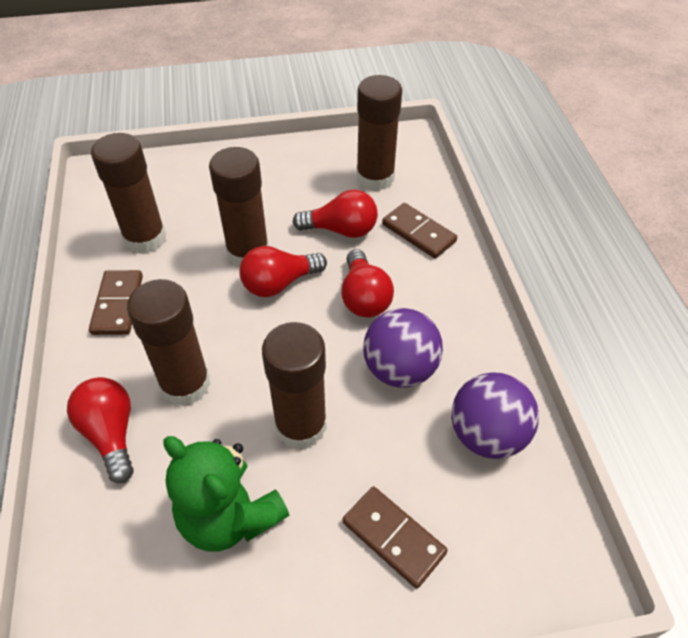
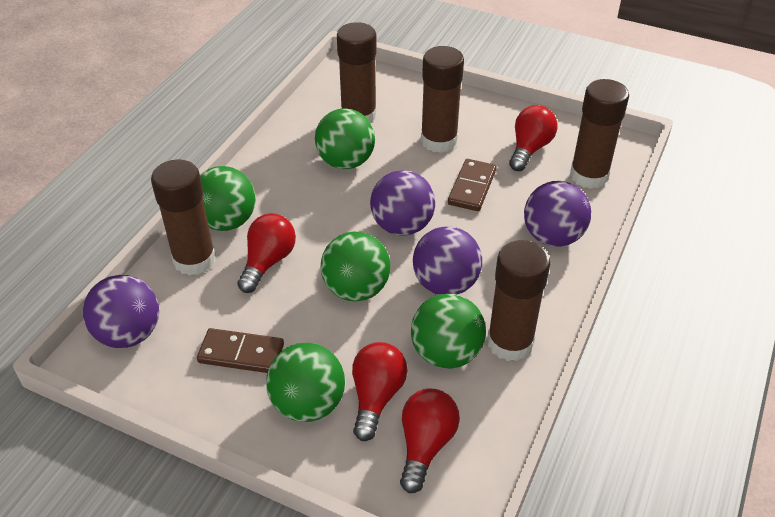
brown domino: 3 -> 2
green ball: 0 -> 5
green teddy bear: 1 -> 0
purple ball: 2 -> 4

